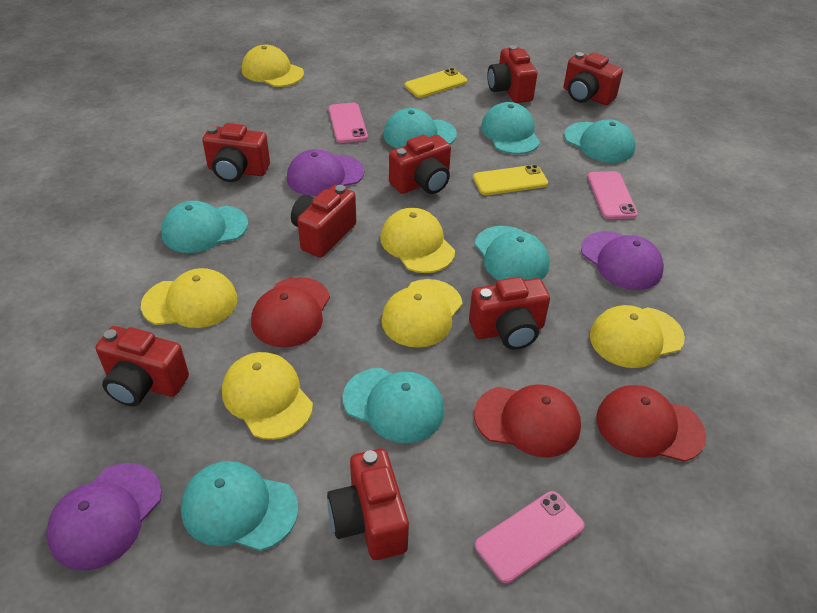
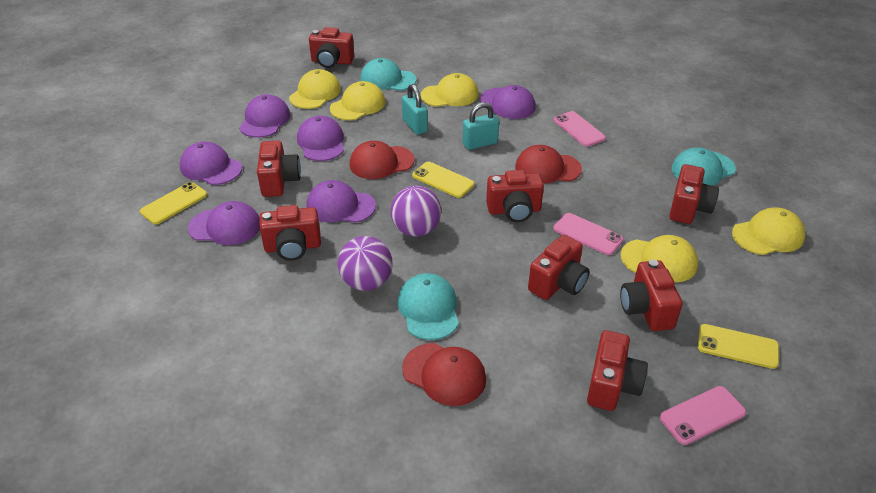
purple ball: 0 -> 2
purple cap: 3 -> 6
turquoise cap: 7 -> 3
turquoise padlock: 0 -> 2
yellow cap: 6 -> 5
yellow phone: 2 -> 3

